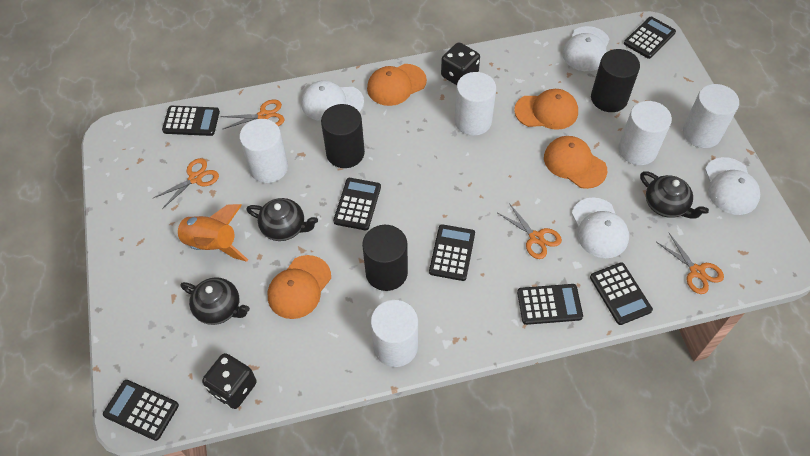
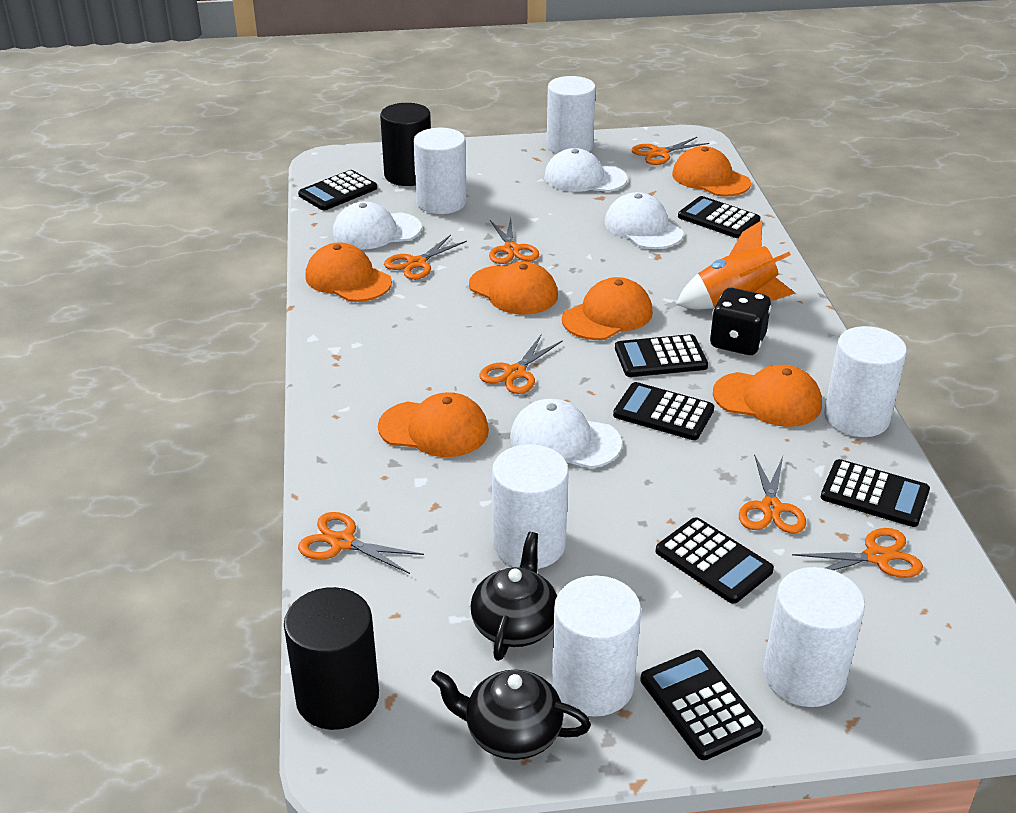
black cylinder: 3 -> 2
black dice: 2 -> 1
black teapot: 3 -> 2
orange cap: 4 -> 6
orange scissors: 4 -> 7
white cylinder: 5 -> 6

